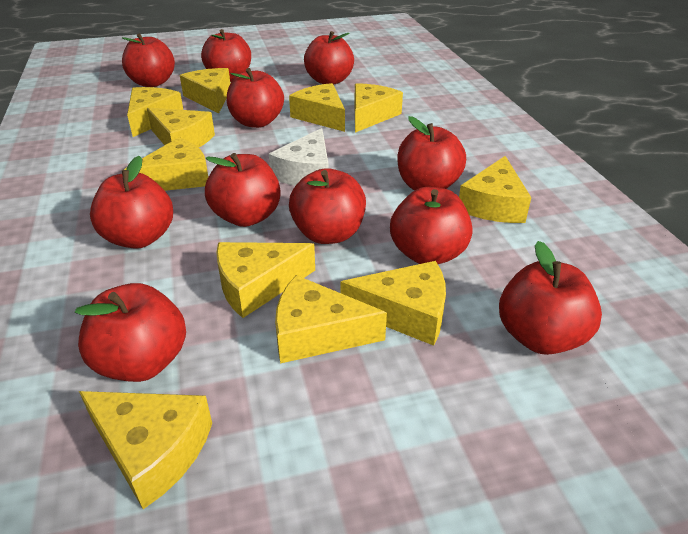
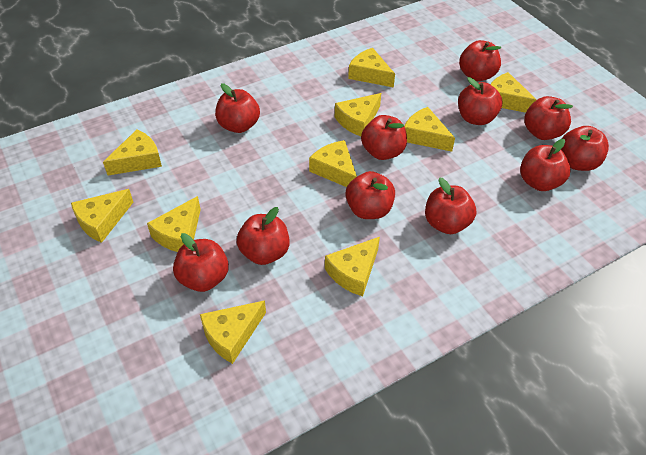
white cheese: 1 -> 0
yellow cheese: 11 -> 10

